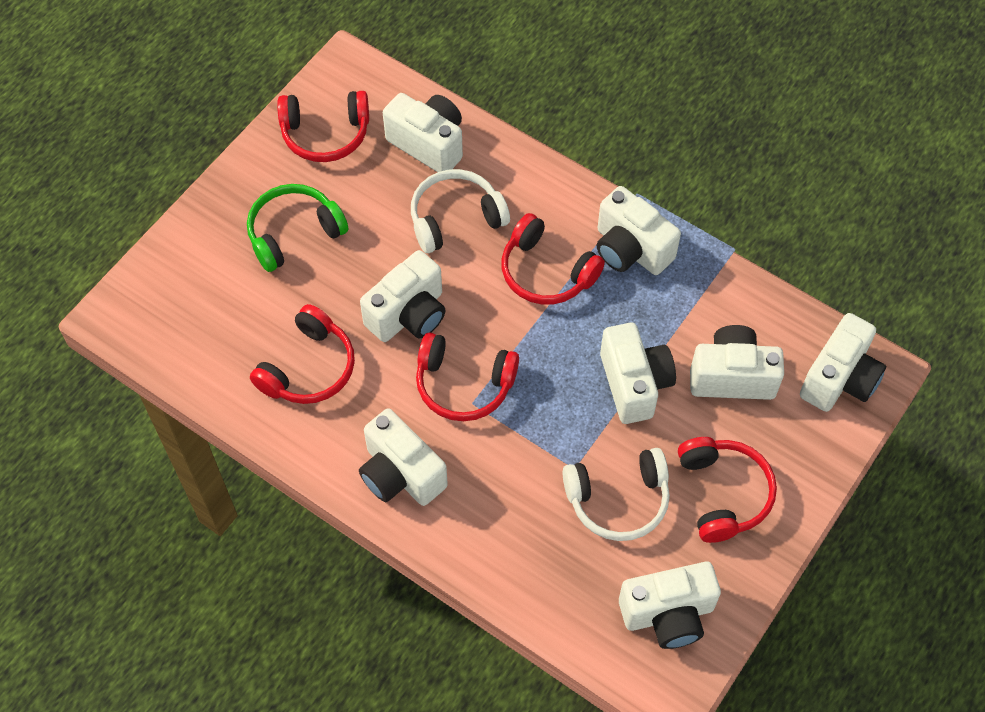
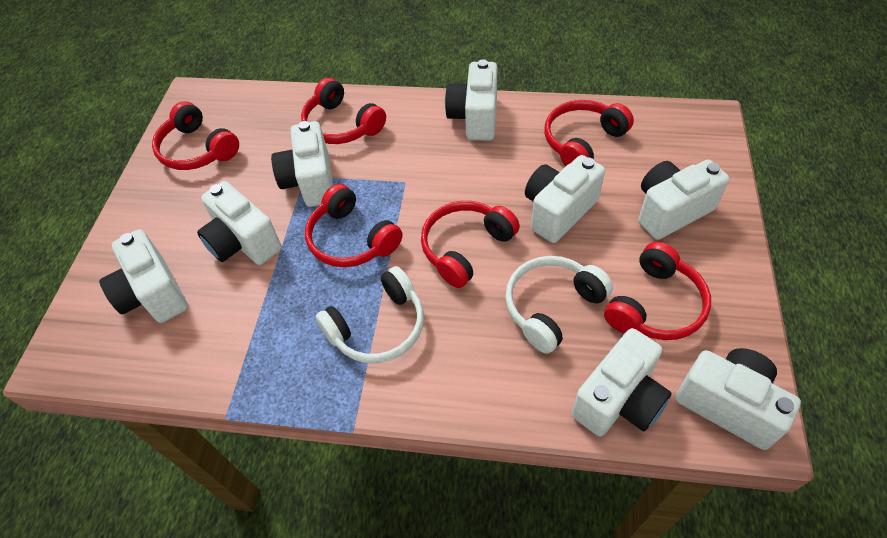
green headphones: 1 -> 0
red headphones: 5 -> 6

